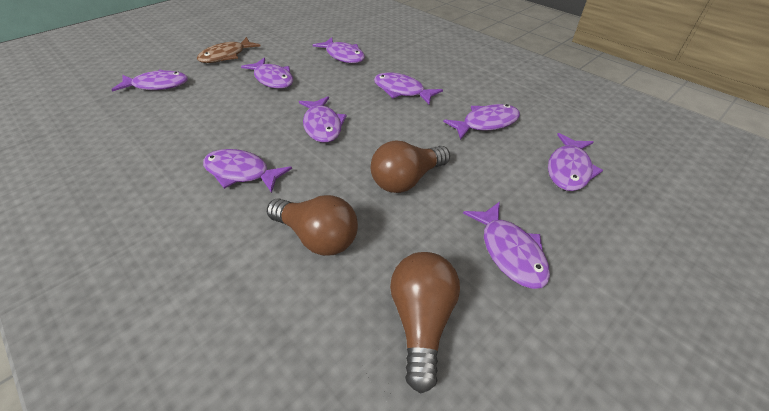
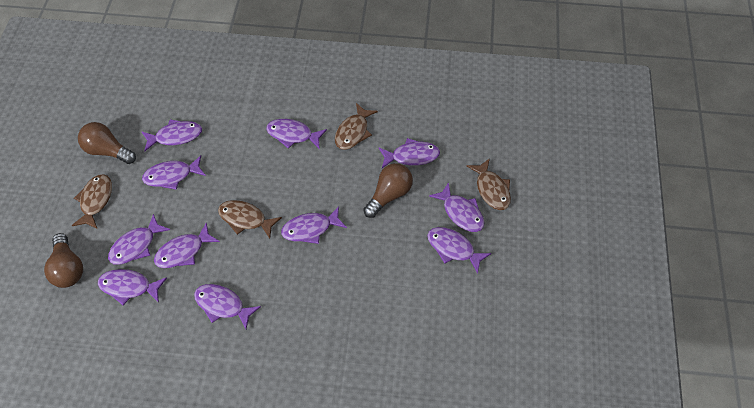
brown fish: 1 -> 4
purple fish: 9 -> 11

